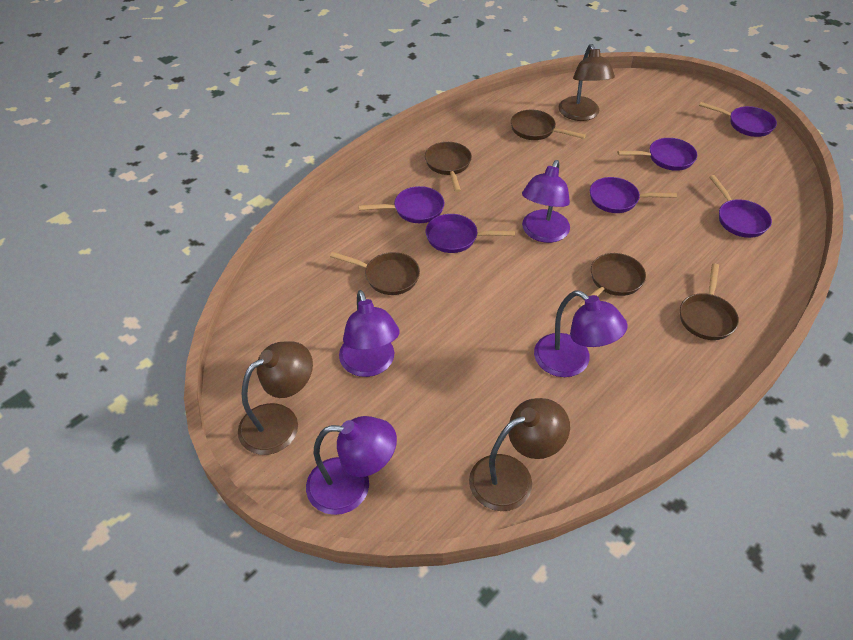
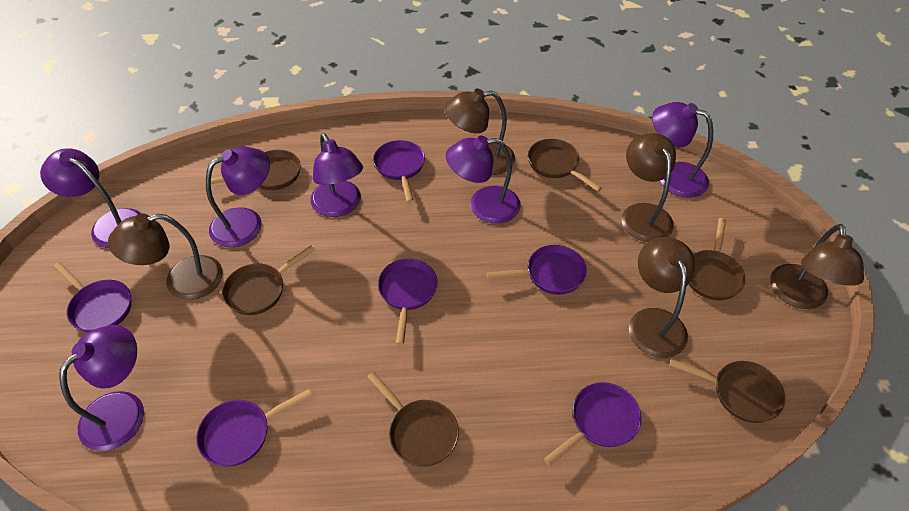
brown lamp: 3 -> 5
brown pan: 5 -> 6
purple lamp: 4 -> 6

